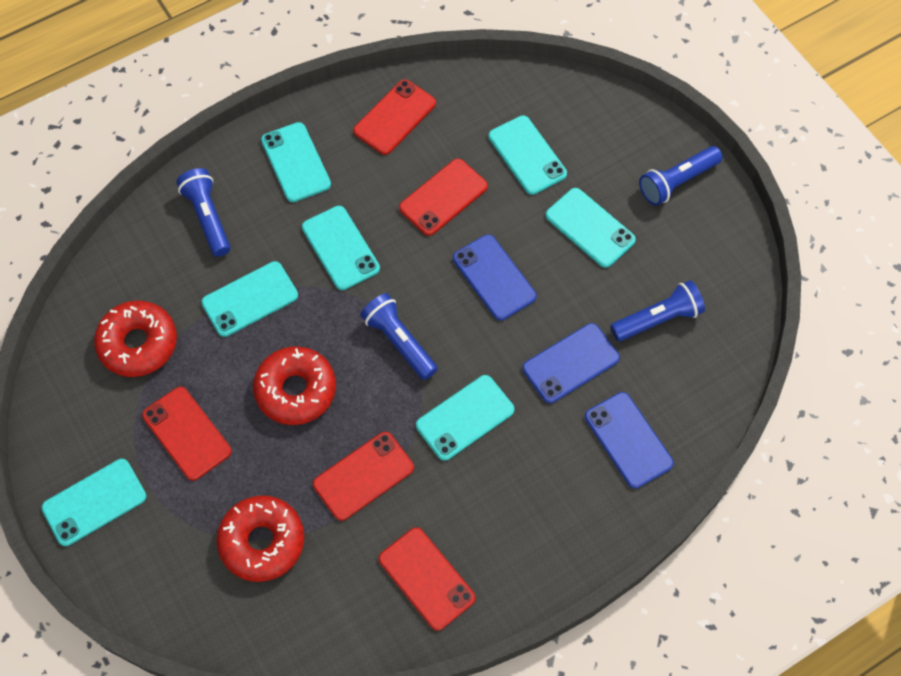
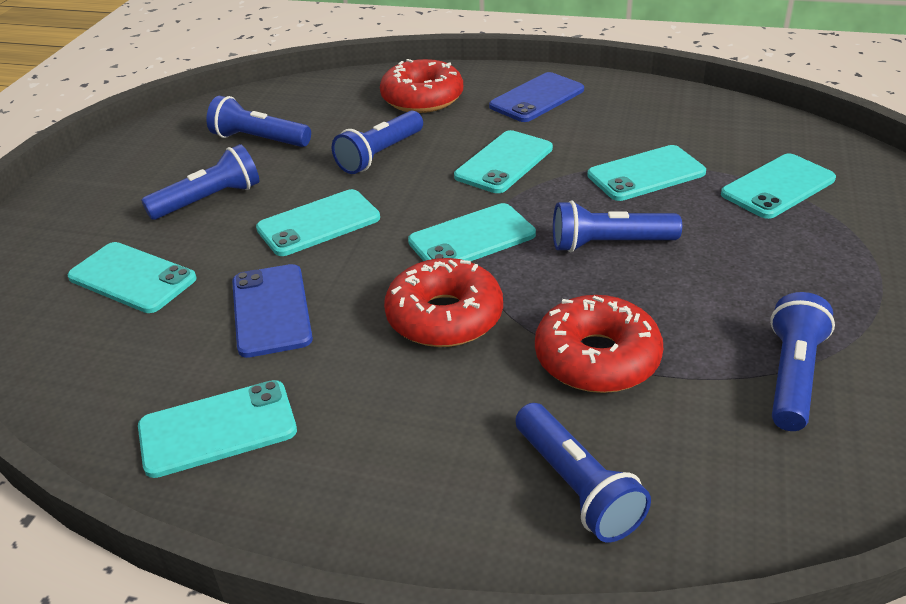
blue flashlight: 4 -> 6
blue phone: 3 -> 2
red phone: 5 -> 0

